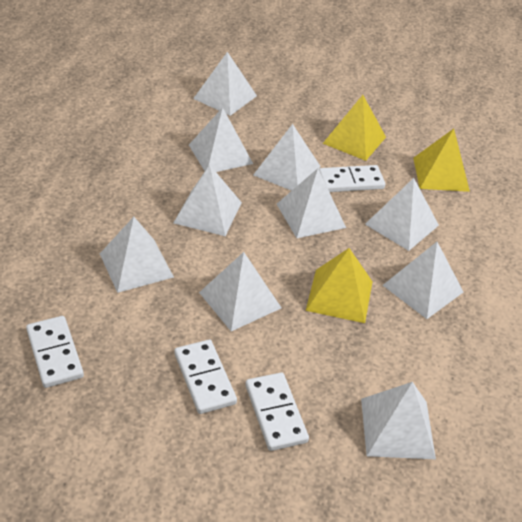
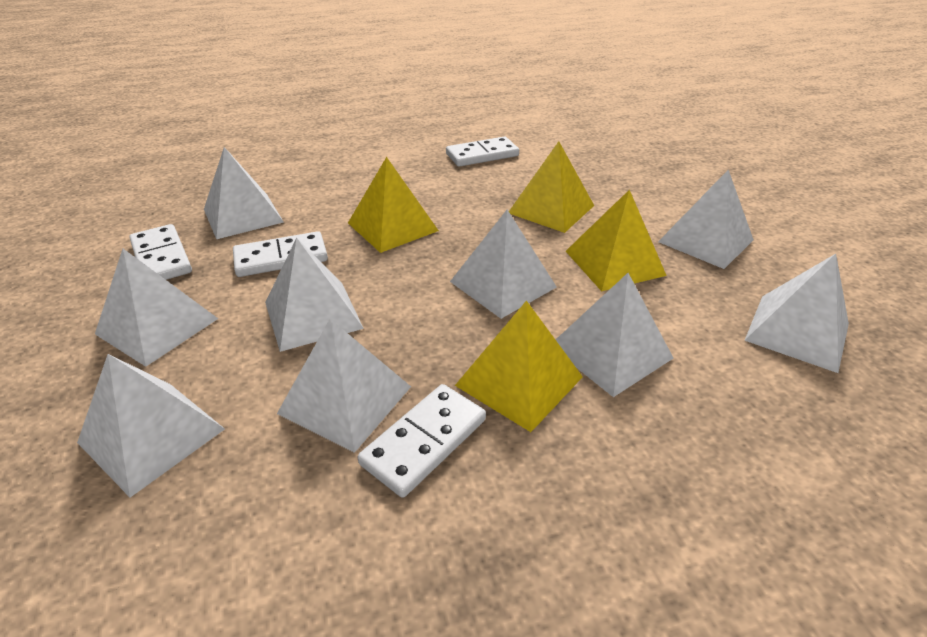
white pyramid: 10 -> 9
yellow pyramid: 3 -> 4

